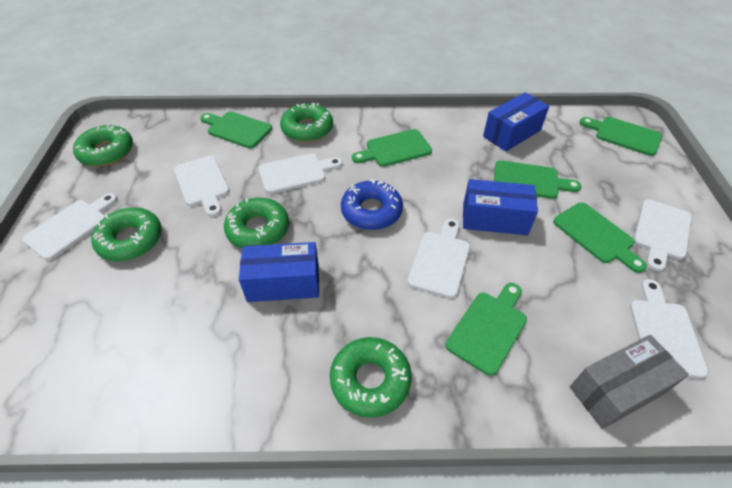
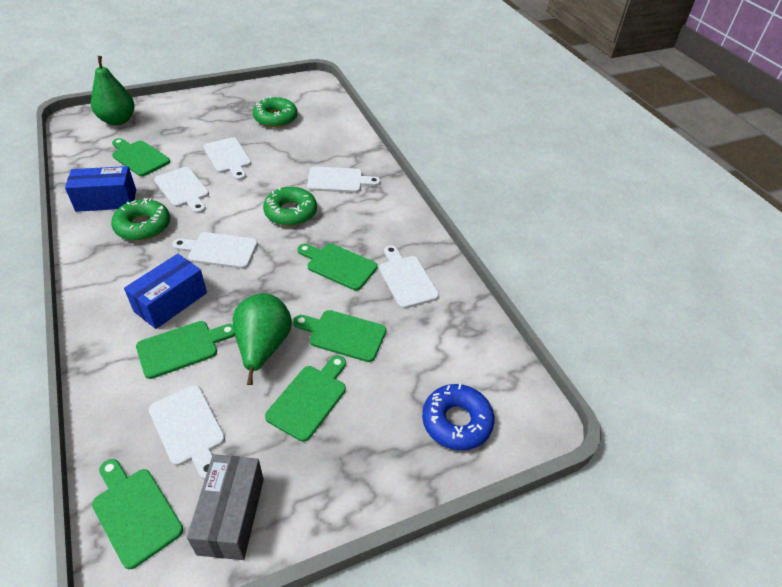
blue box: 3 -> 2
green donut: 5 -> 3
green pear: 0 -> 2

